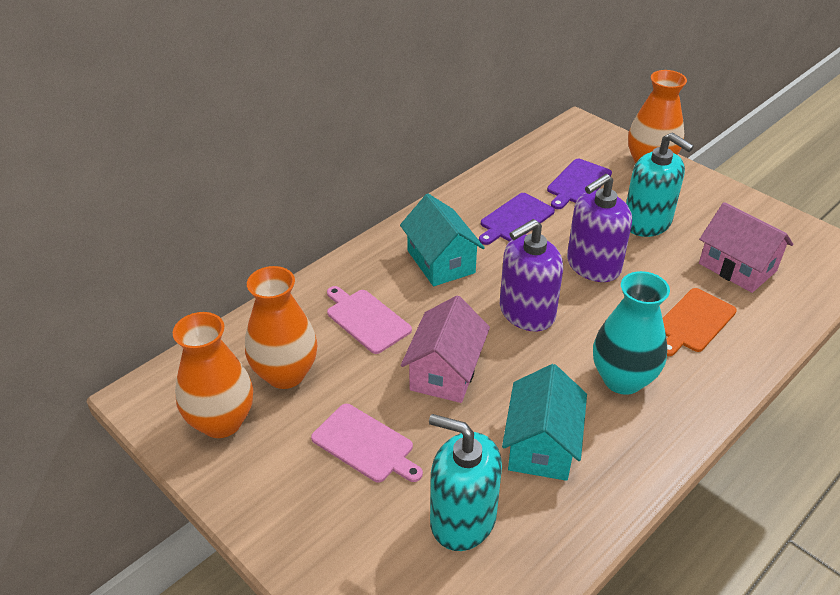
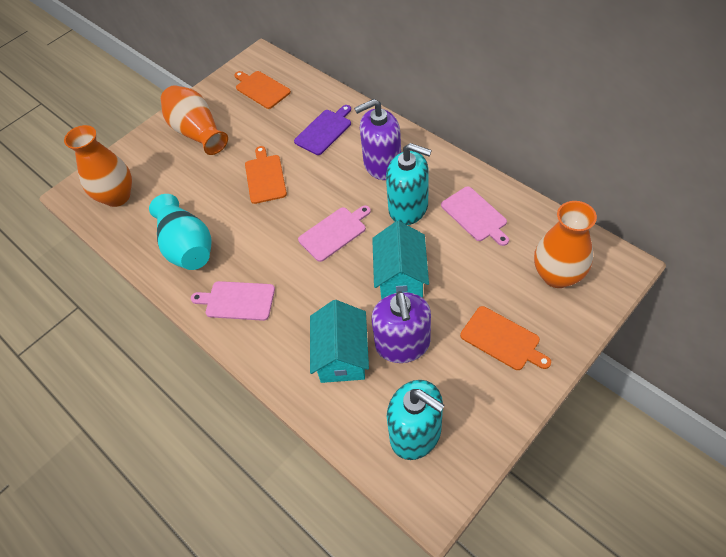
orange cutting board: 1 -> 3
pink cutting board: 2 -> 3
pink house: 2 -> 0
purple cutting board: 2 -> 1

